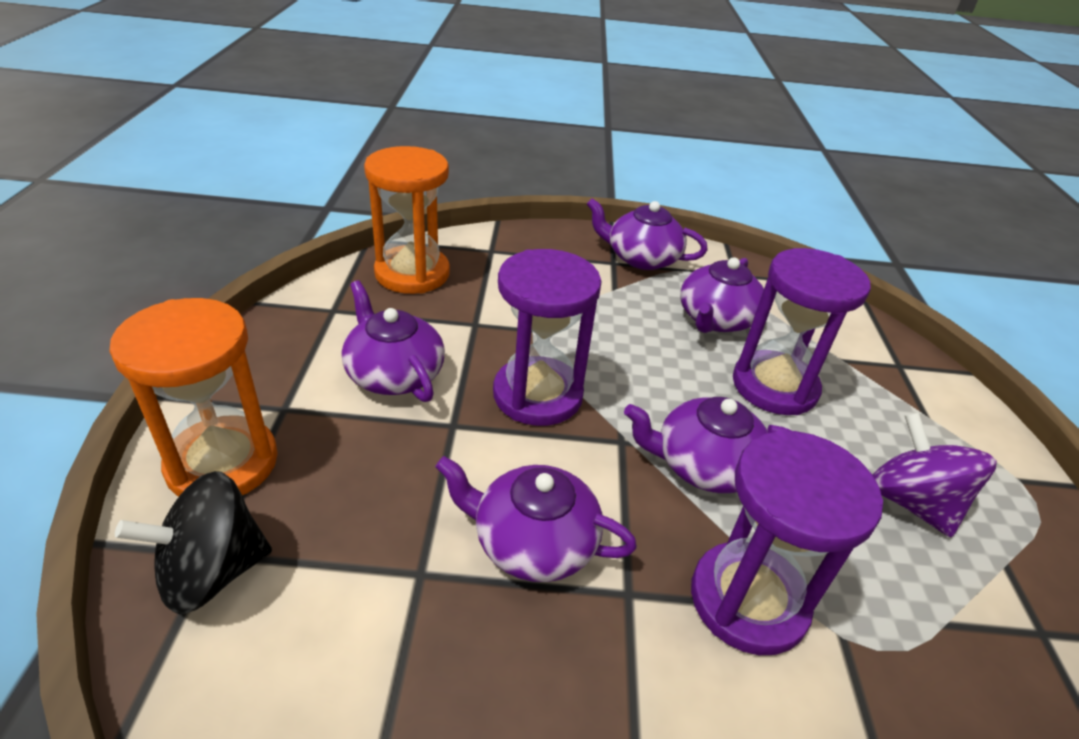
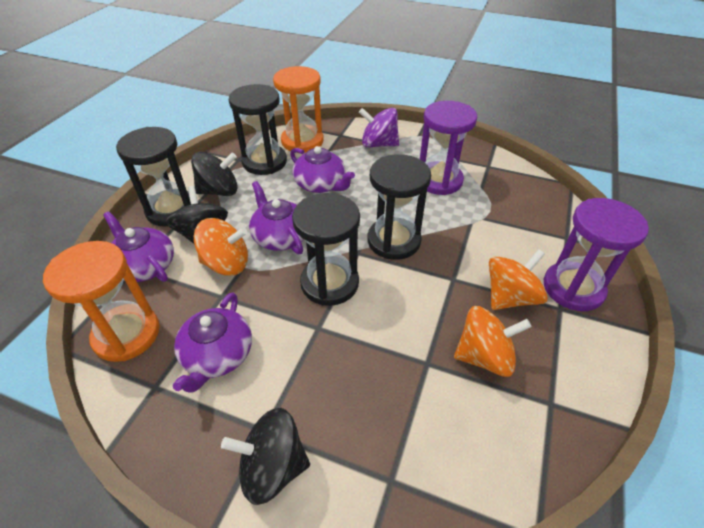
black hourglass: 0 -> 4
black spinning top: 1 -> 3
orange spinning top: 0 -> 3
purple hourglass: 3 -> 2
purple teapot: 5 -> 4

